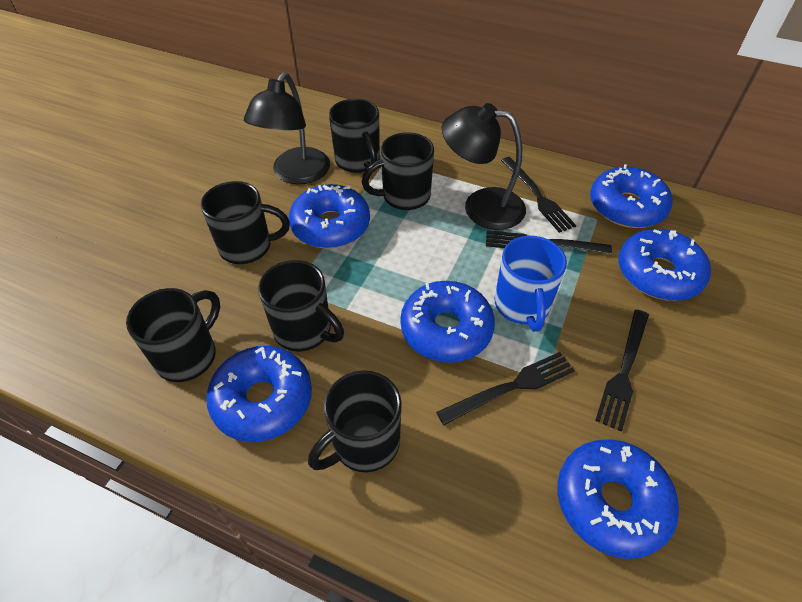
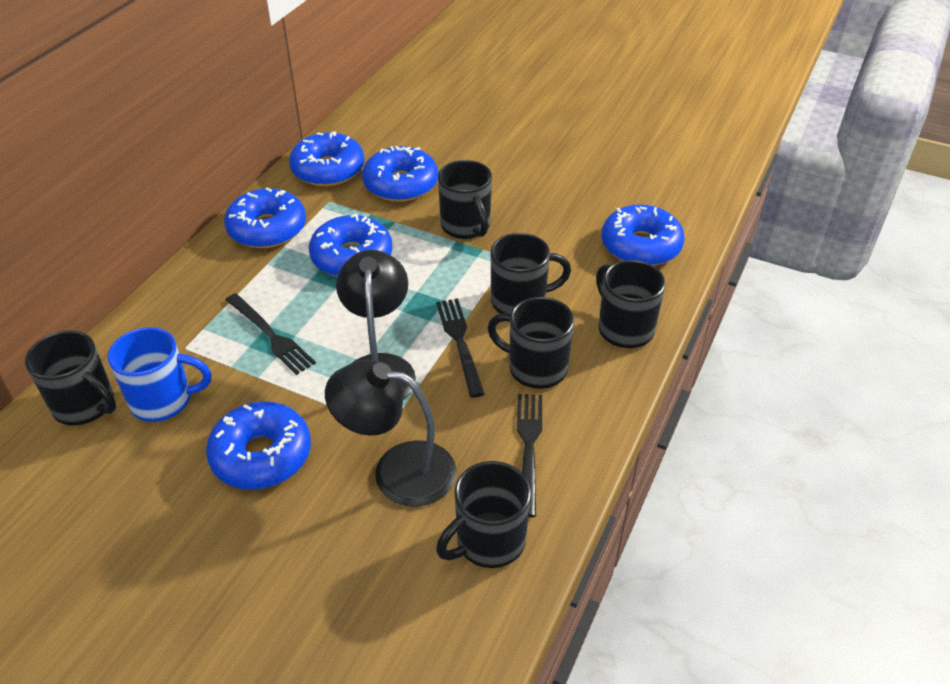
black fork: 4 -> 3

